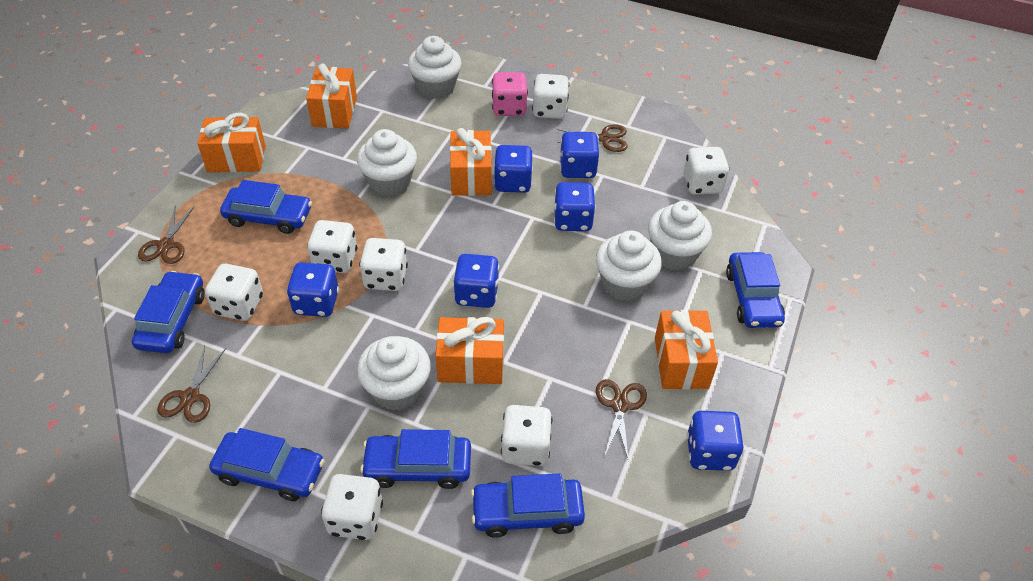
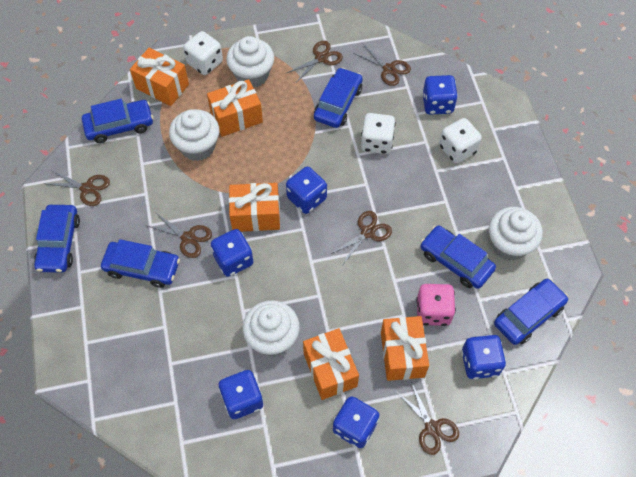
brown scissors: 4 -> 6
white cupcake: 5 -> 4
white dice: 7 -> 3

